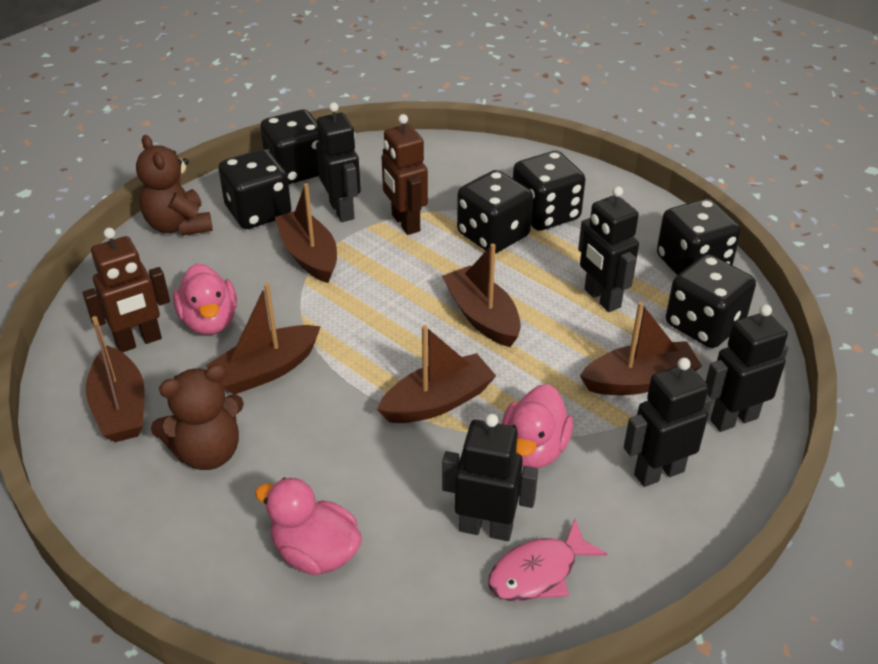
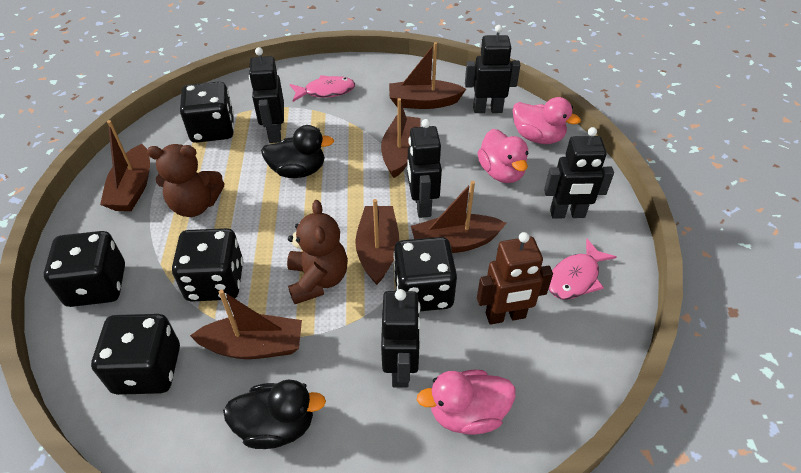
black dice: 6 -> 5
black duck: 0 -> 2
brown robot: 2 -> 1
pink fish: 1 -> 2

